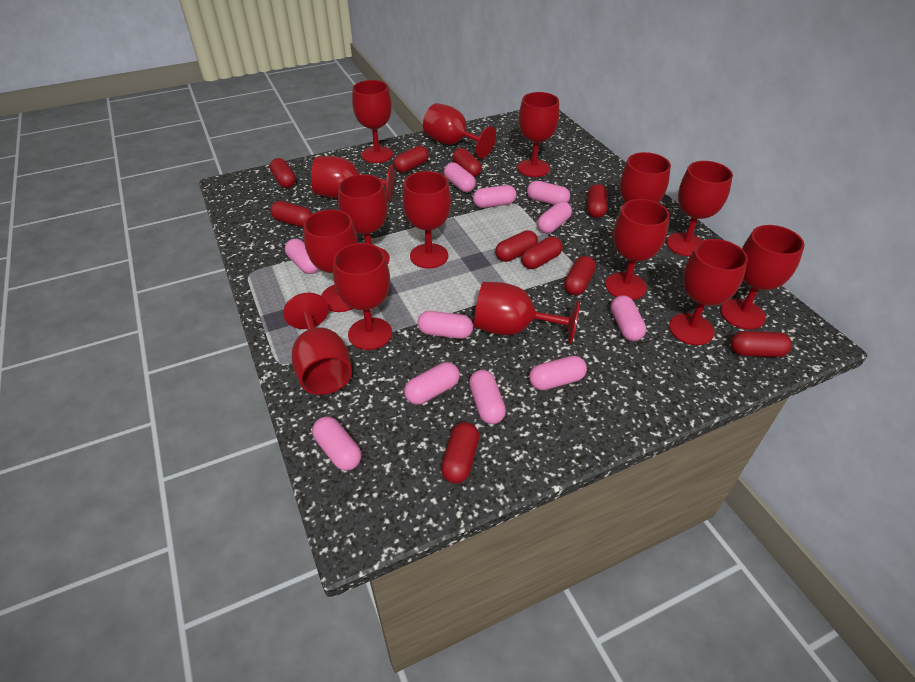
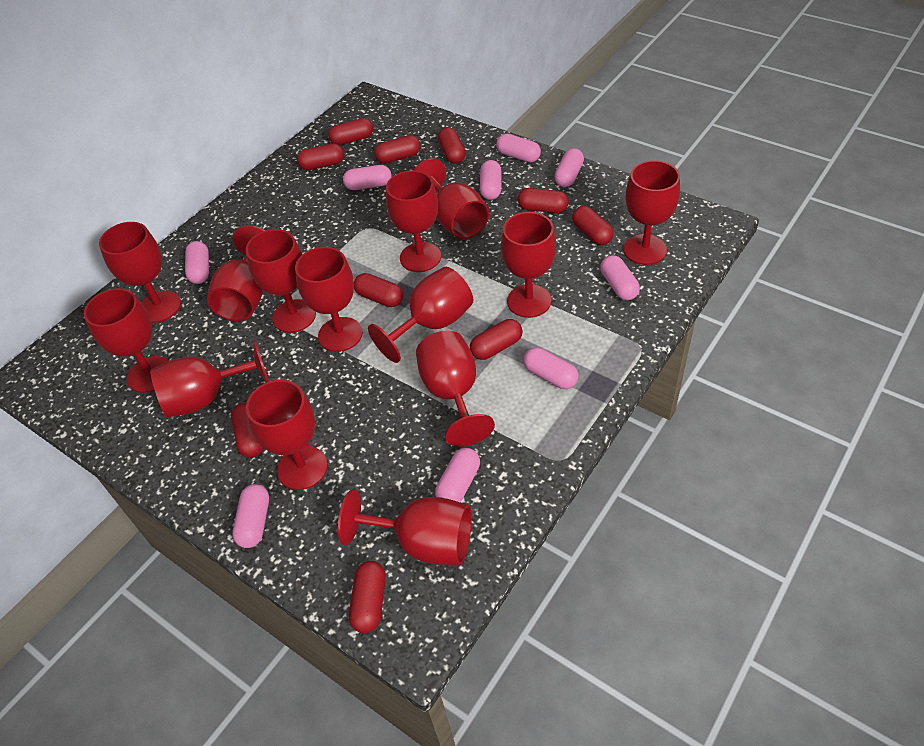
pink capsule: 11 -> 9
red goblet: 15 -> 14

